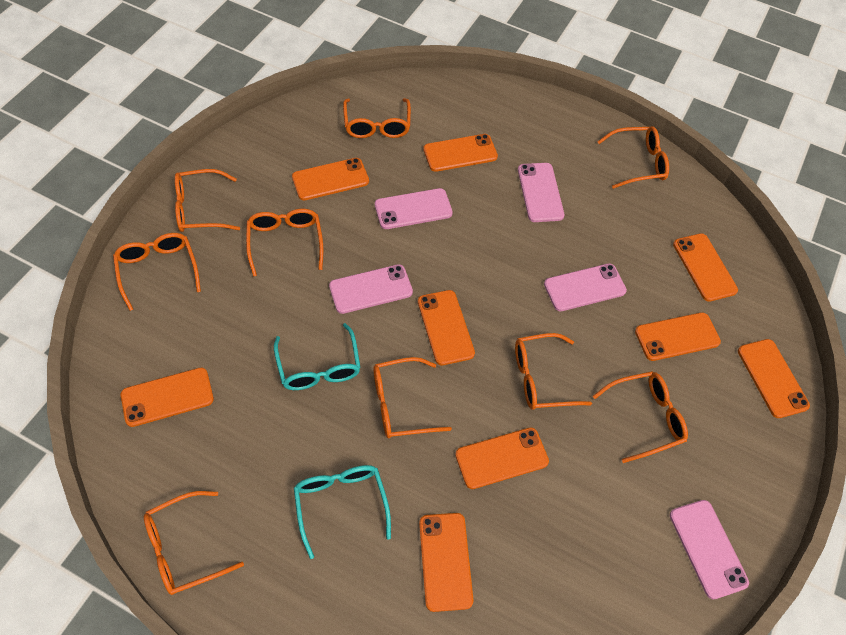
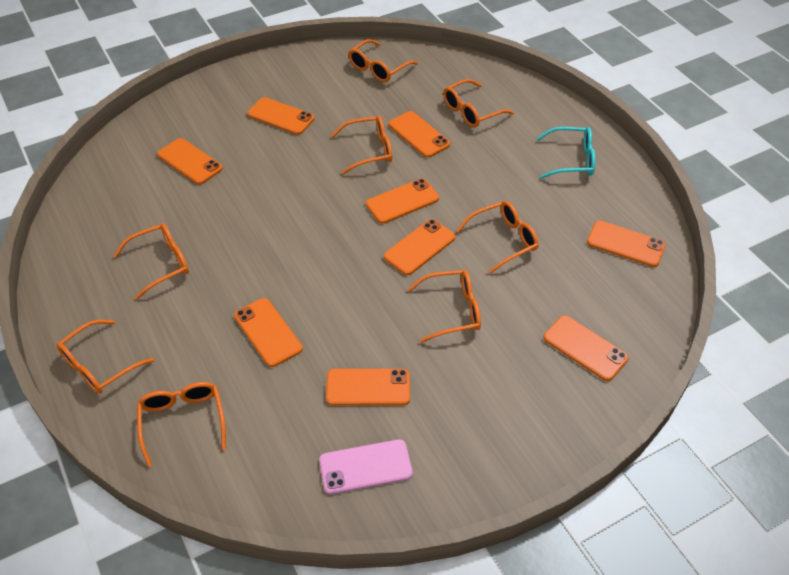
orange glasses: 9 -> 8
pink phone: 5 -> 1
turquoise glasses: 2 -> 1

